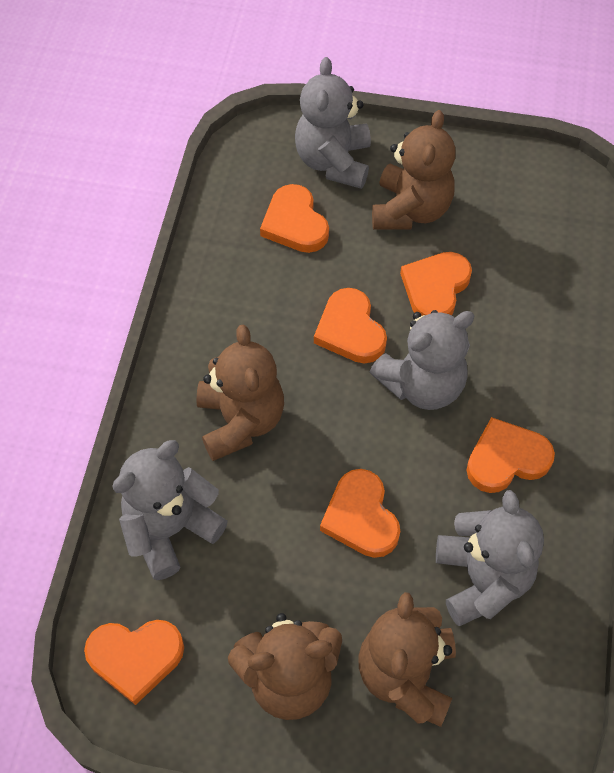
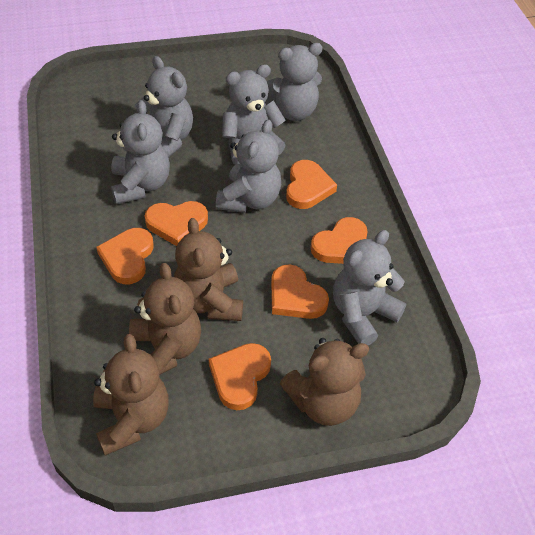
grey teddy bear: 4 -> 6

